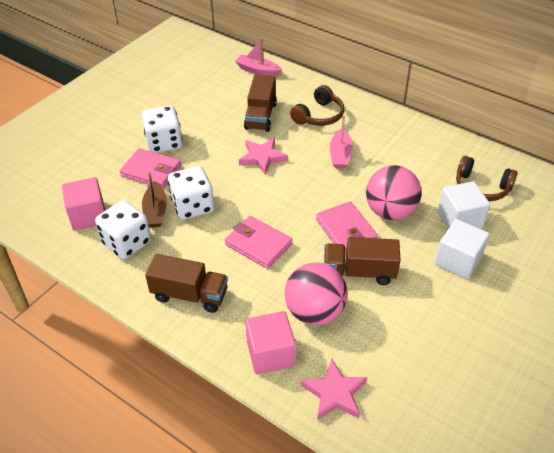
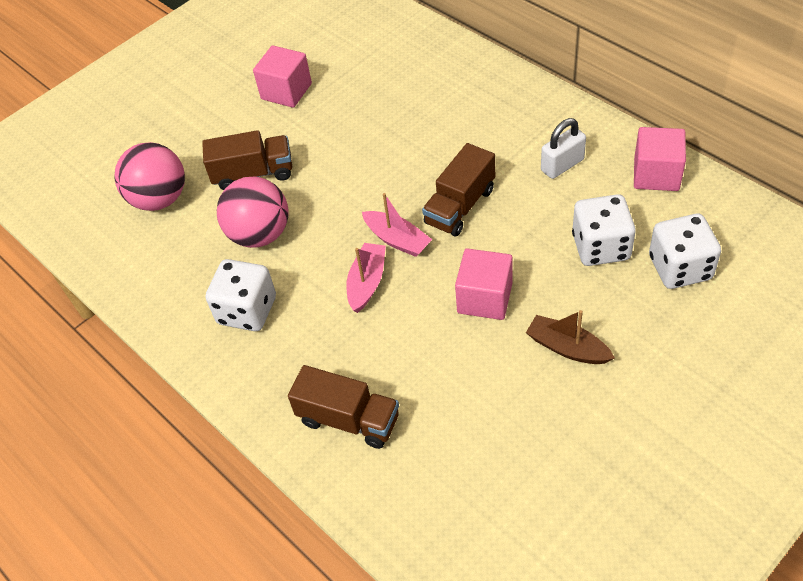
brown headphones: 2 -> 0
pink cube: 2 -> 3
pink star: 2 -> 0
pink wallet: 3 -> 0
white cube: 2 -> 0
white padlock: 0 -> 1

